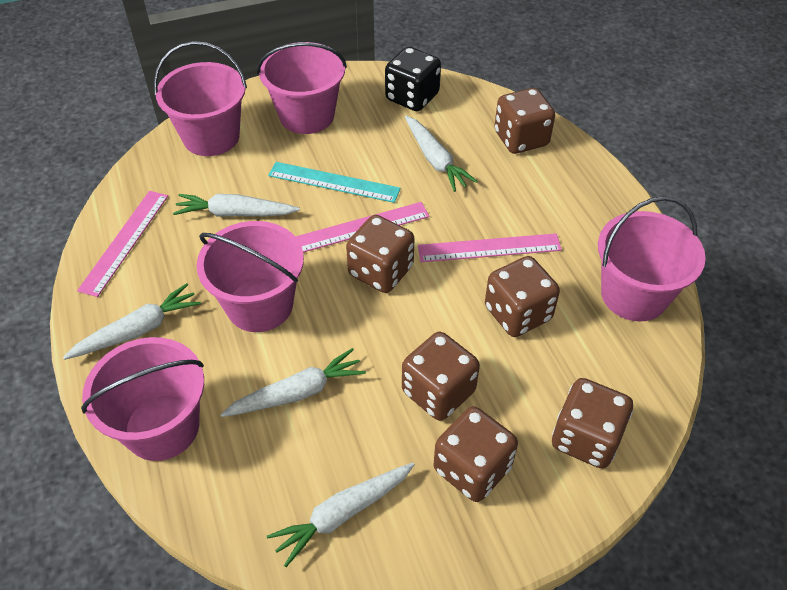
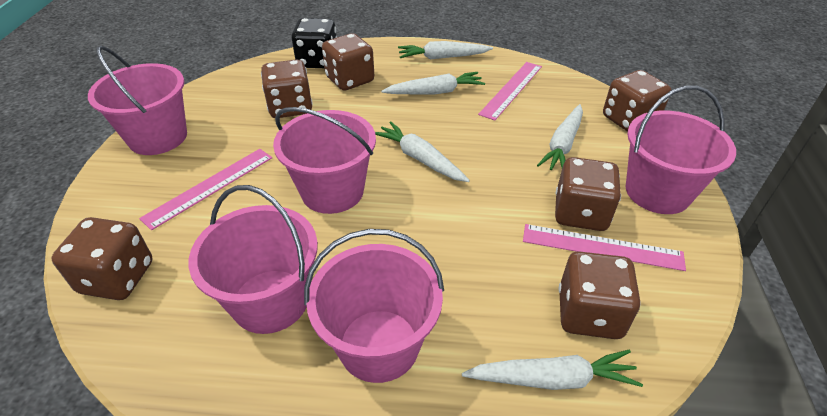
turquoise ruler: 1 -> 0

